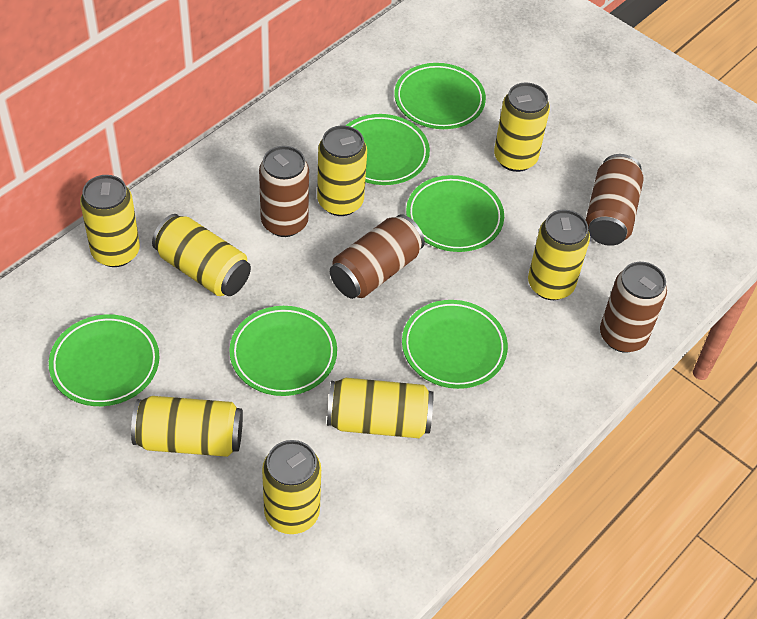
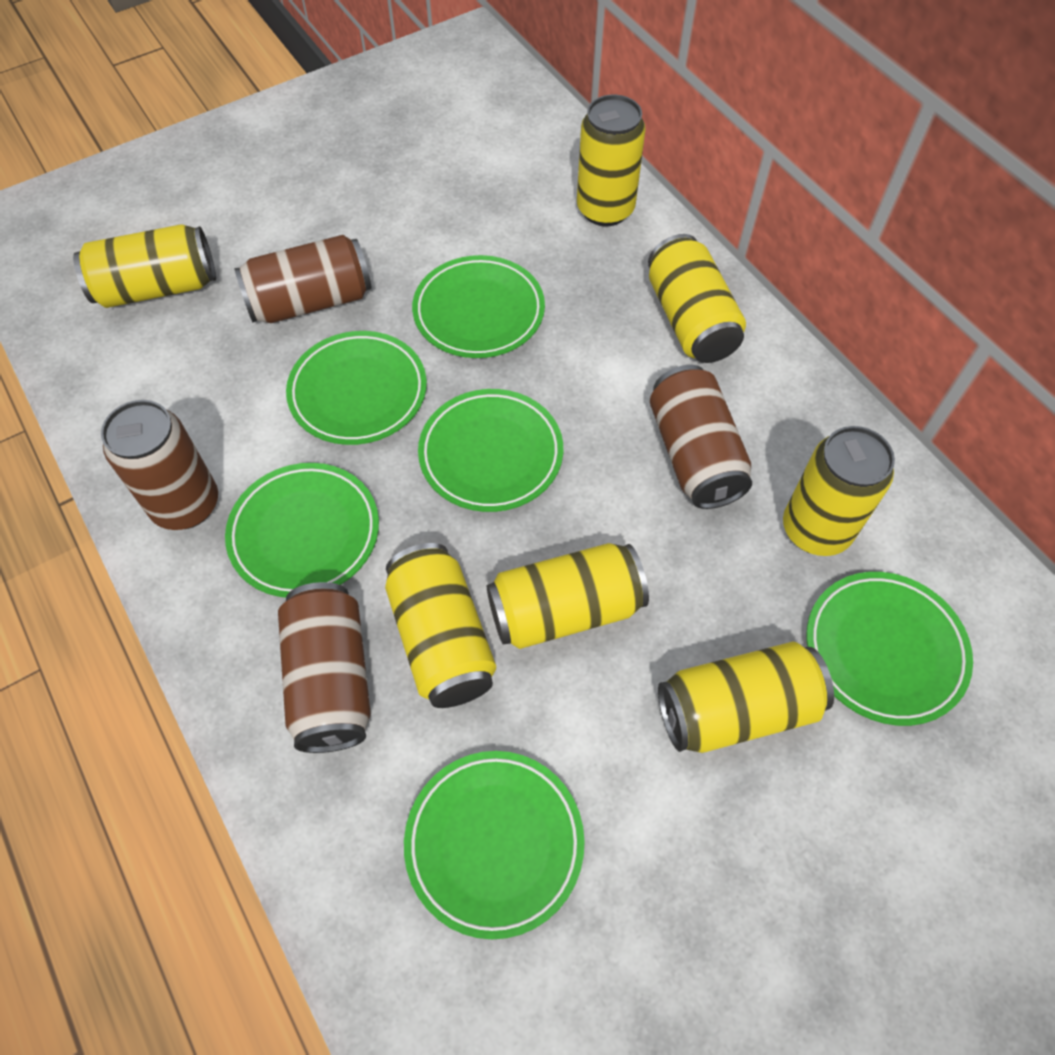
yellow can: 8 -> 7

